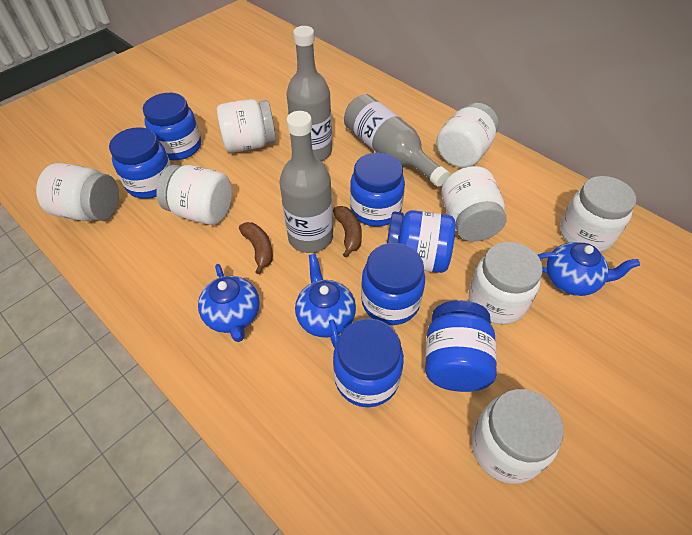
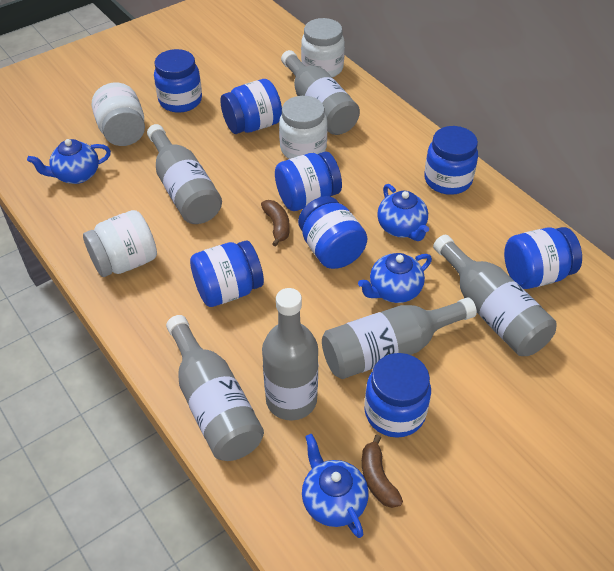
blue jar: 7 -> 8
blue teapot: 3 -> 4
grey bottle: 3 -> 6
white jar: 8 -> 4

